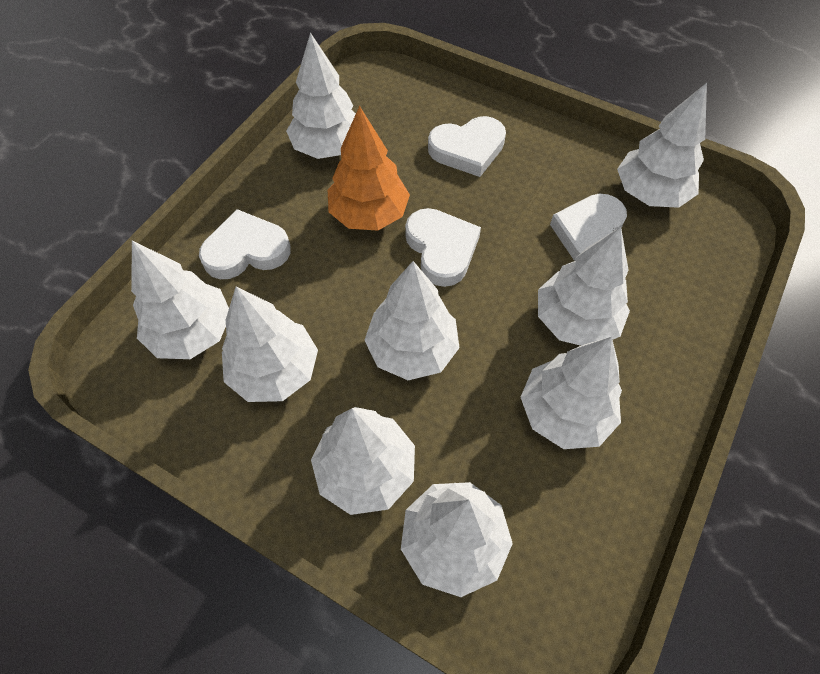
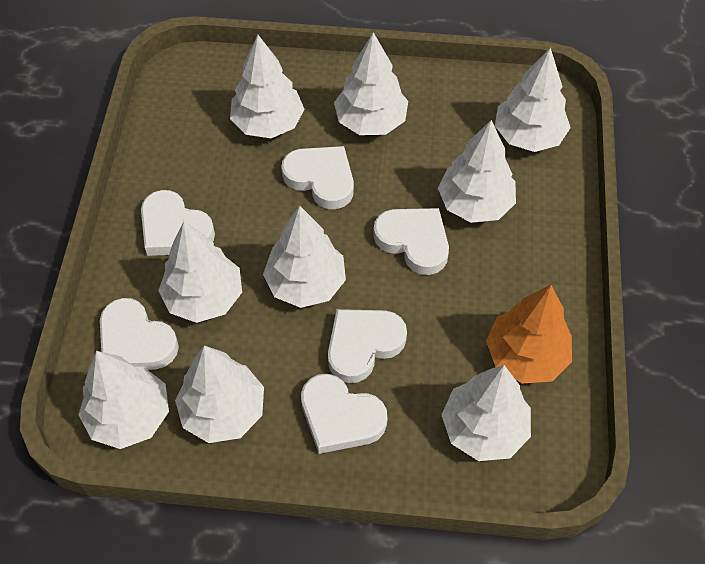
white heart: 4 -> 6

